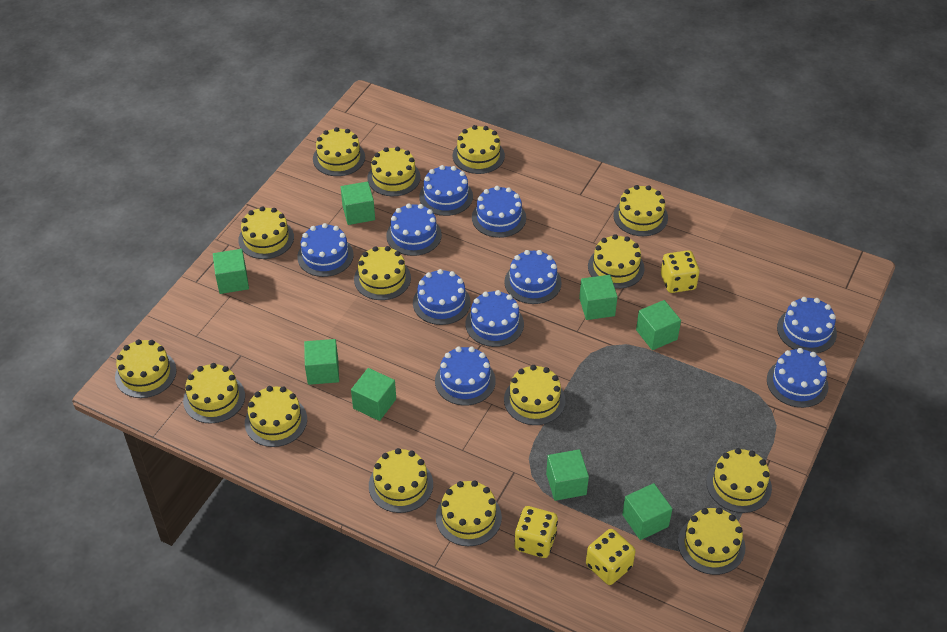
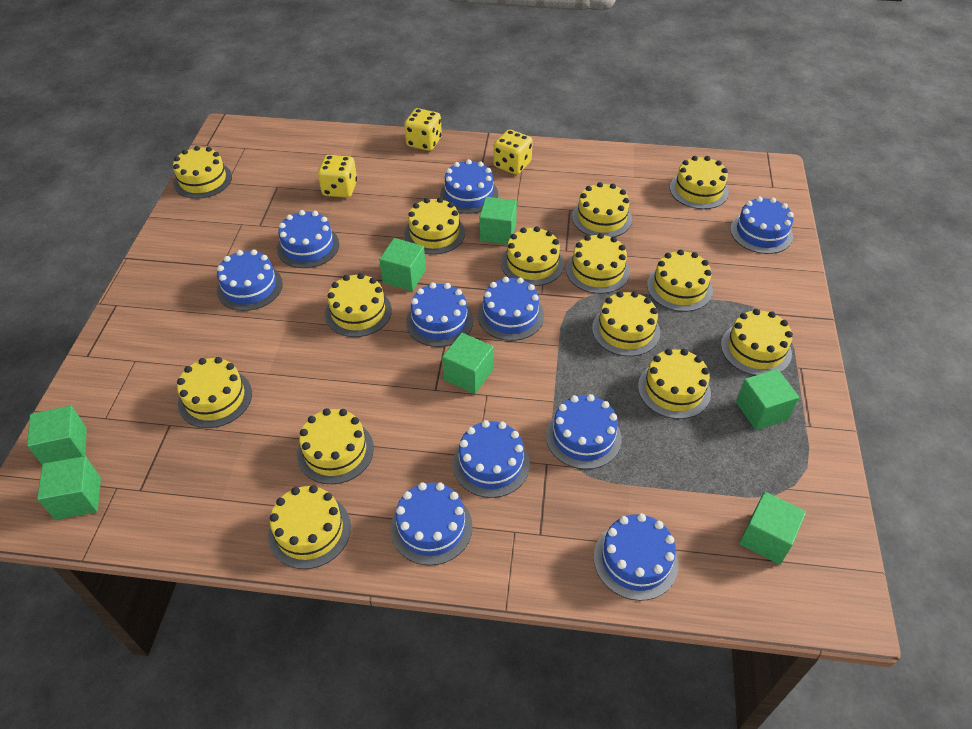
green cube: 8 -> 7
yellow cake: 15 -> 14

